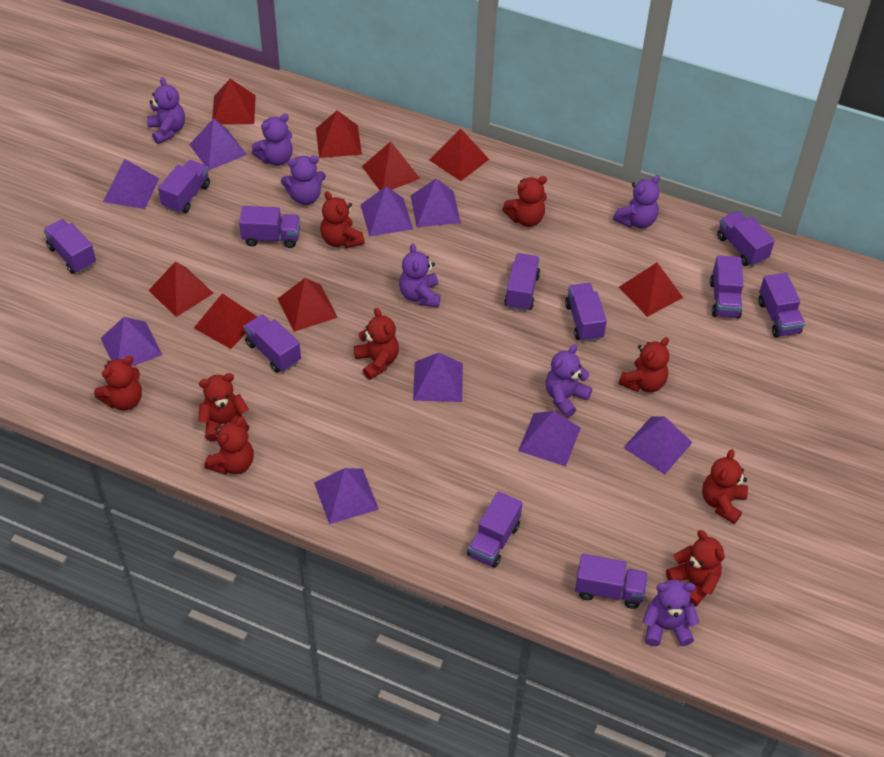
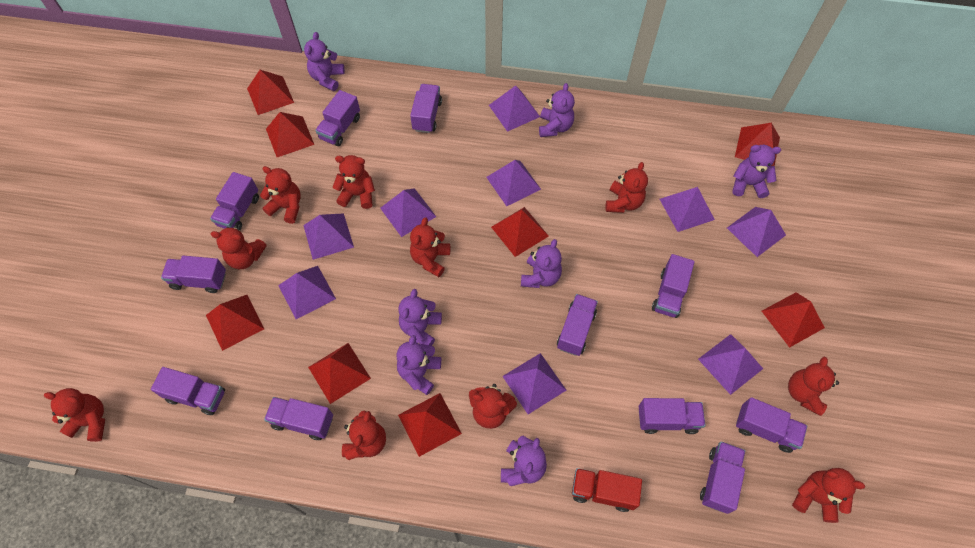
red teddy bear: 9 -> 10
red truck: 0 -> 1

